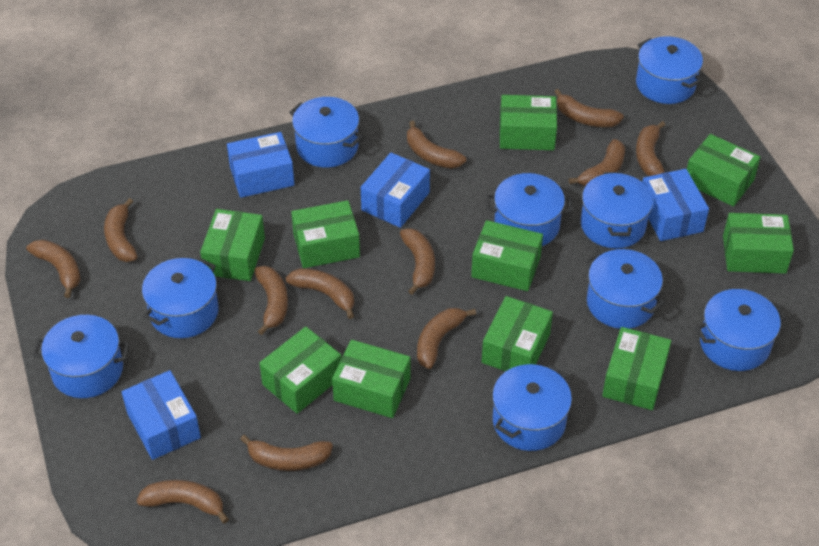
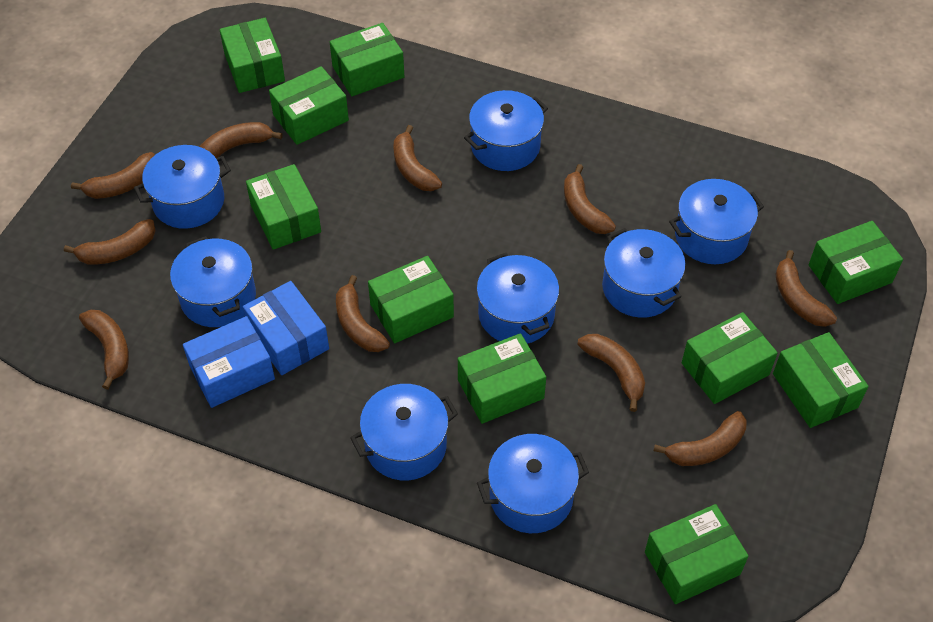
blue box: 4 -> 2
blue pot: 9 -> 8
brown banana: 12 -> 10

